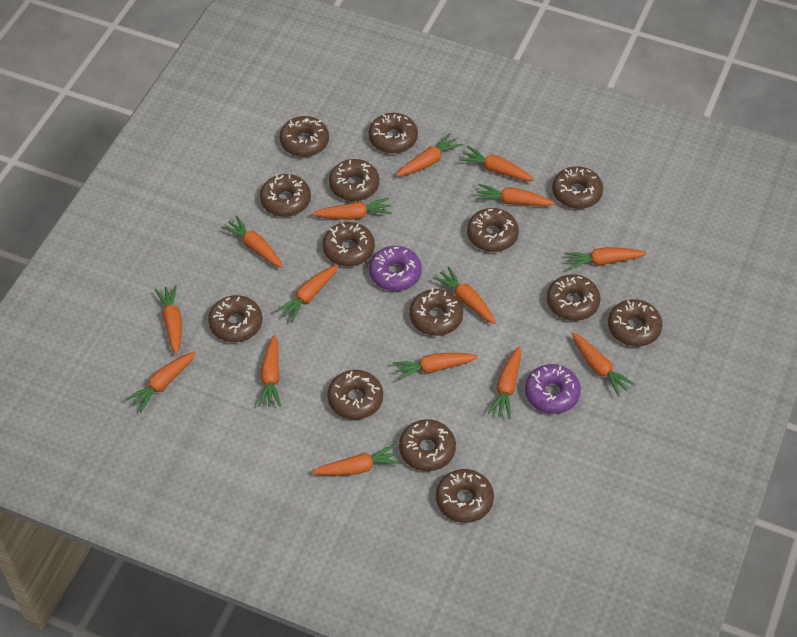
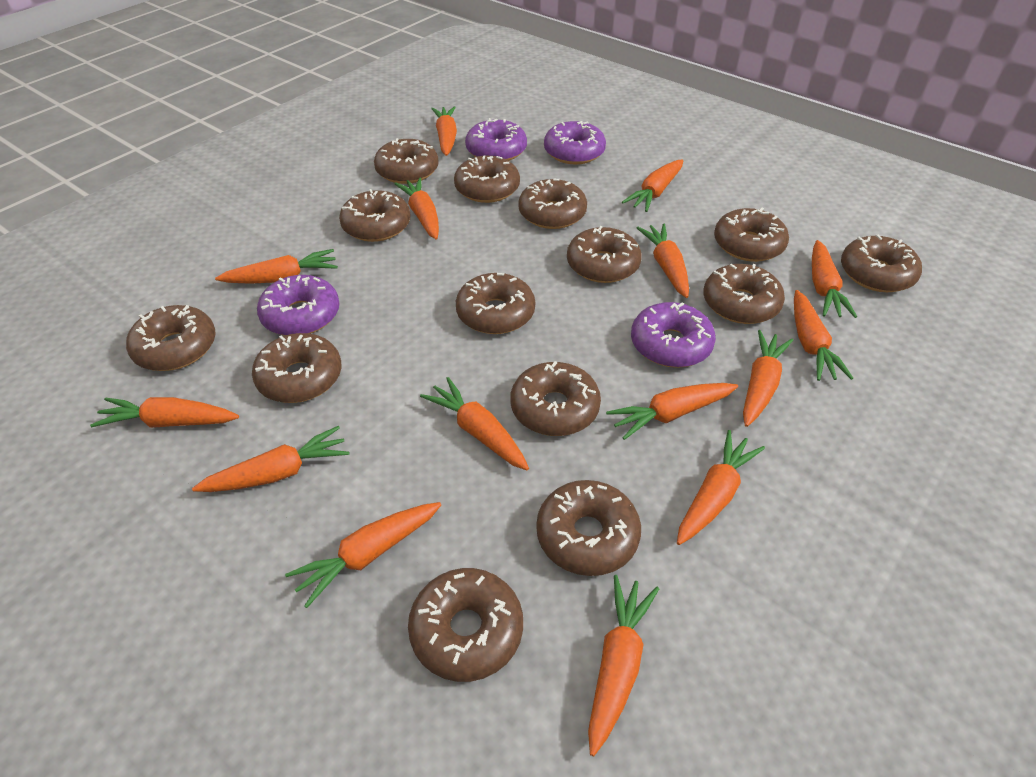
purple donut: 2 -> 4

